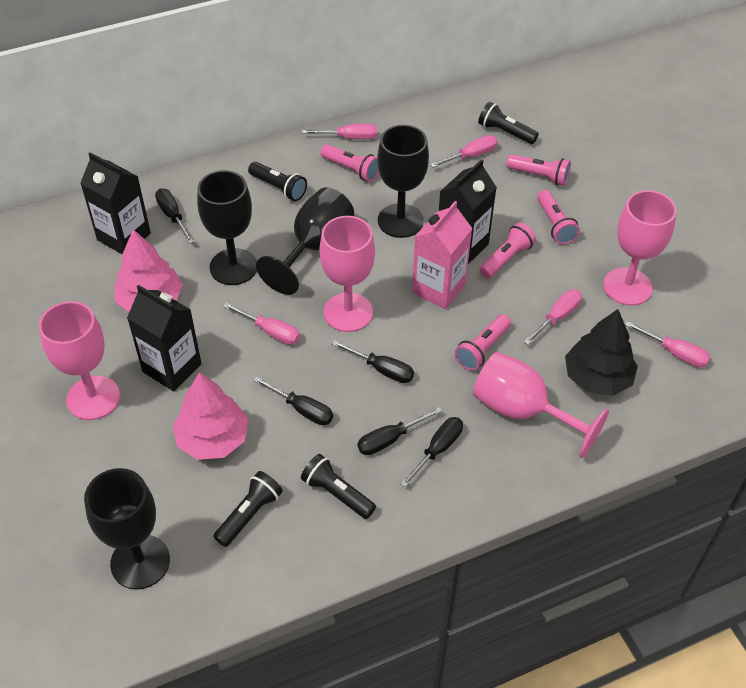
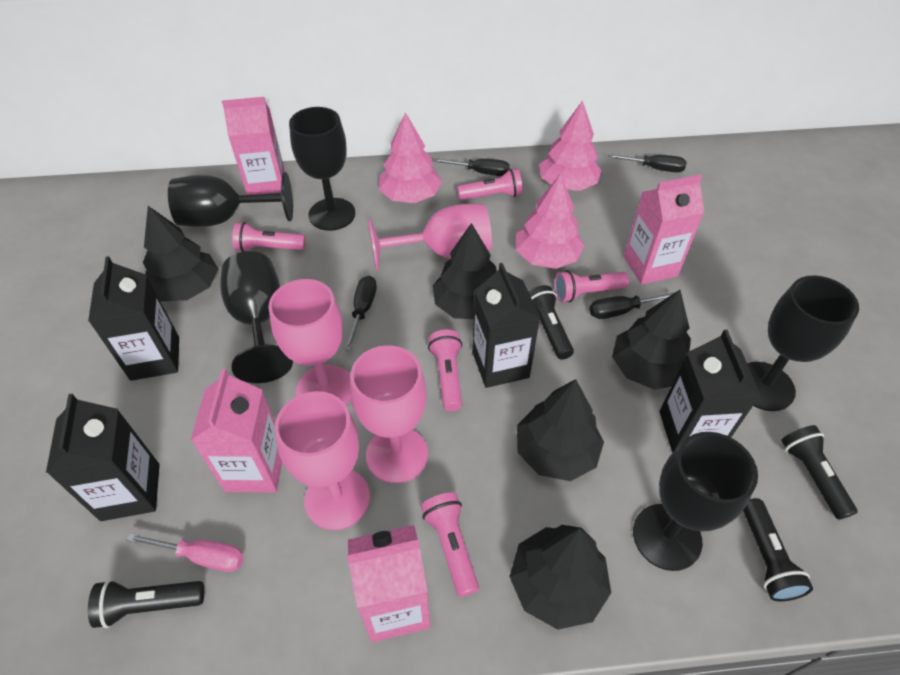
black carton: 3 -> 4
black goblet: 4 -> 5
black screwdriver: 5 -> 4
black tree: 1 -> 5
pink carton: 1 -> 4
pink screwdriver: 5 -> 1
pink tree: 2 -> 3

